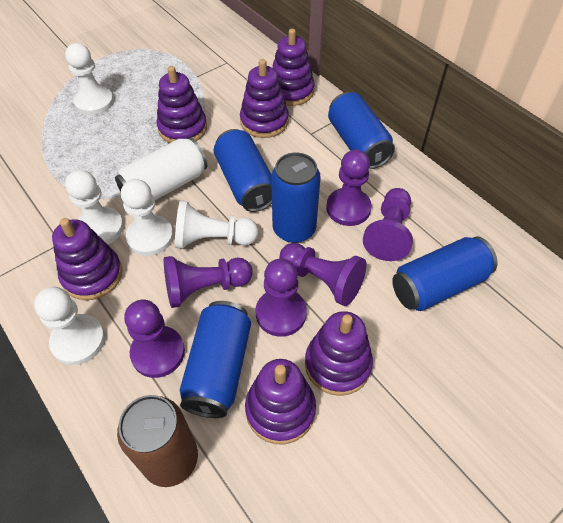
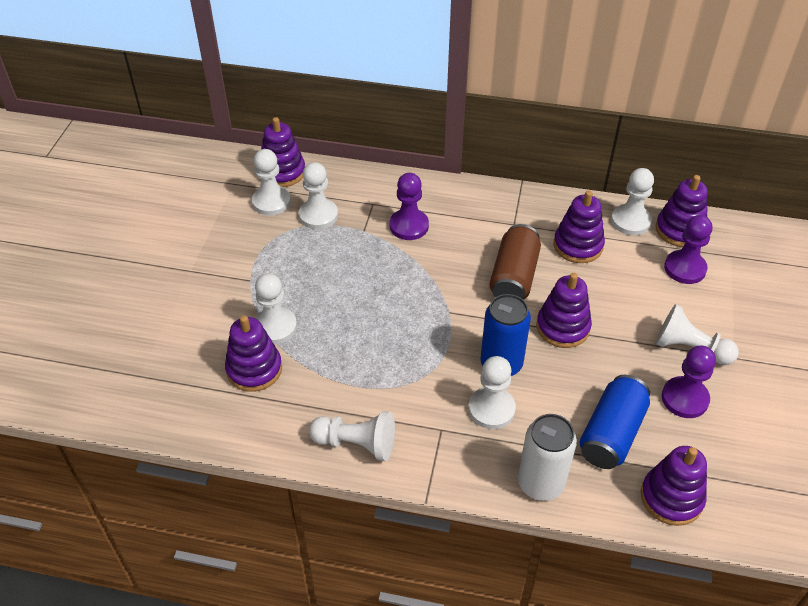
blue can: 5 -> 2
purple pawn: 6 -> 3
white pawn: 5 -> 7

